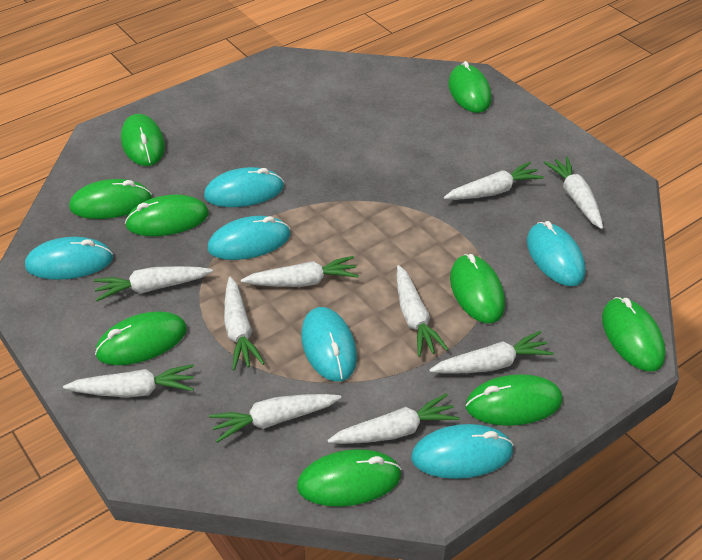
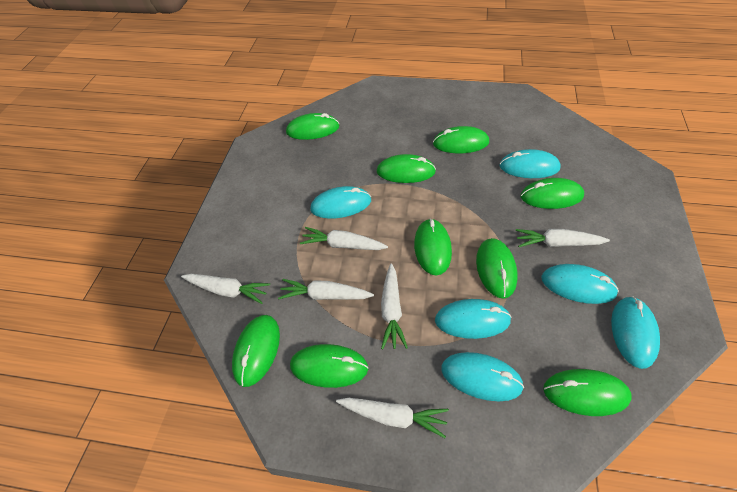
white carrot: 10 -> 6

